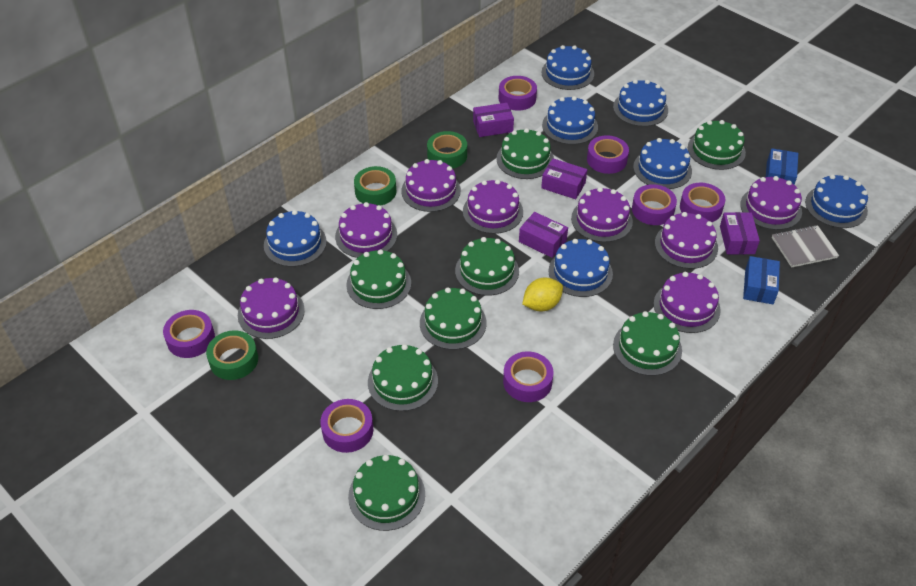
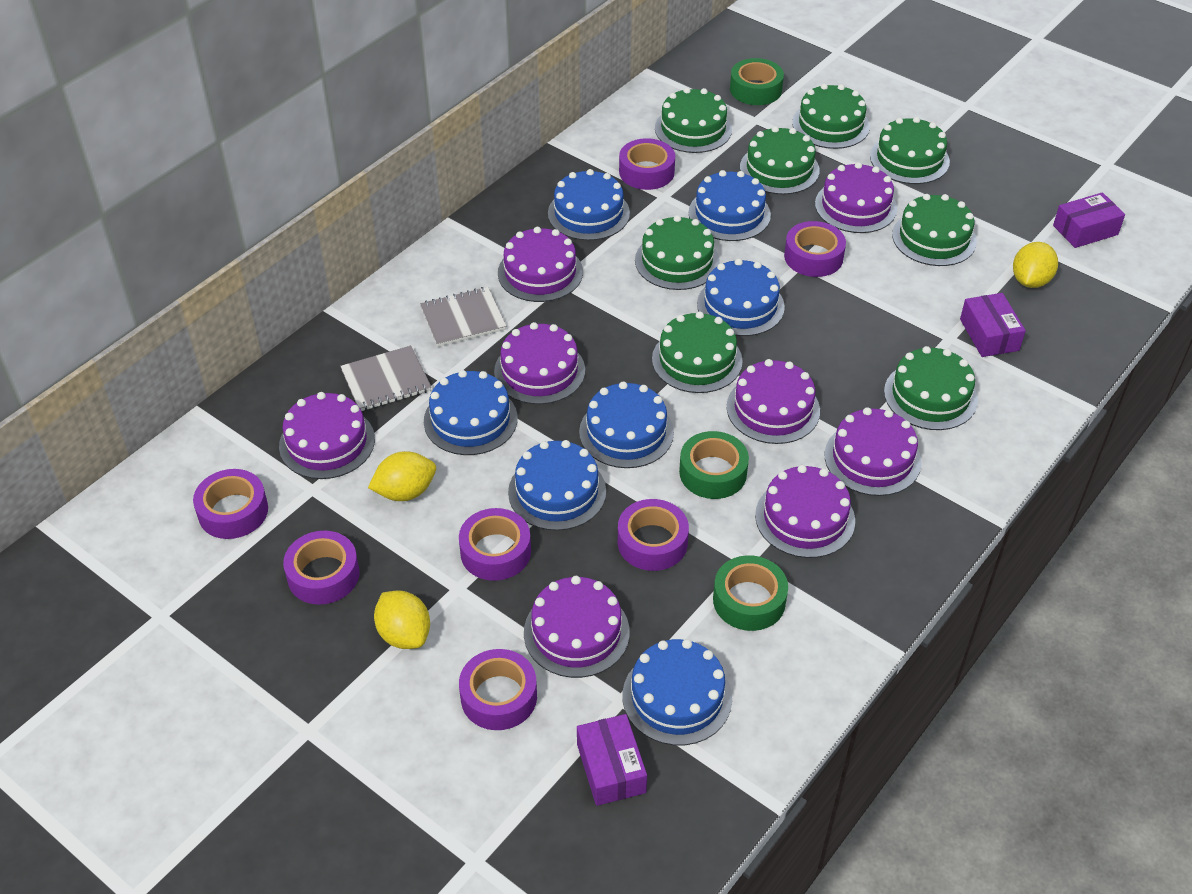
blue box: 2 -> 0
grey notebook: 1 -> 2
purple box: 4 -> 3
yellow lemon: 1 -> 3

